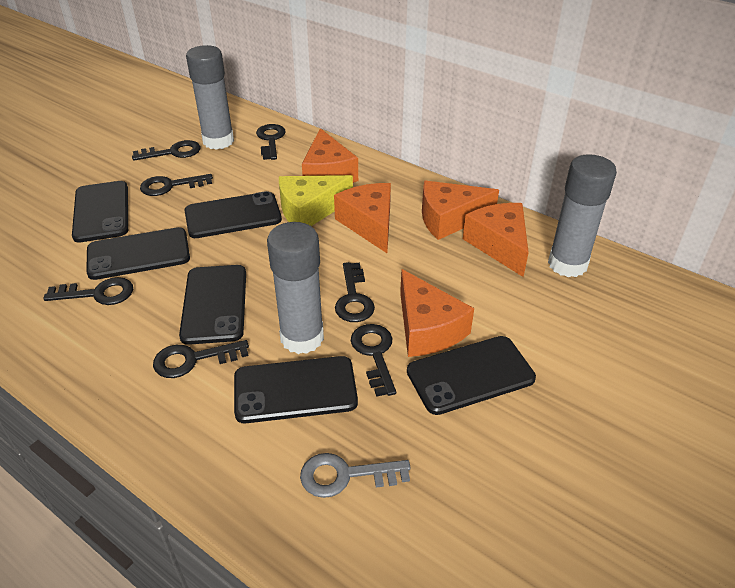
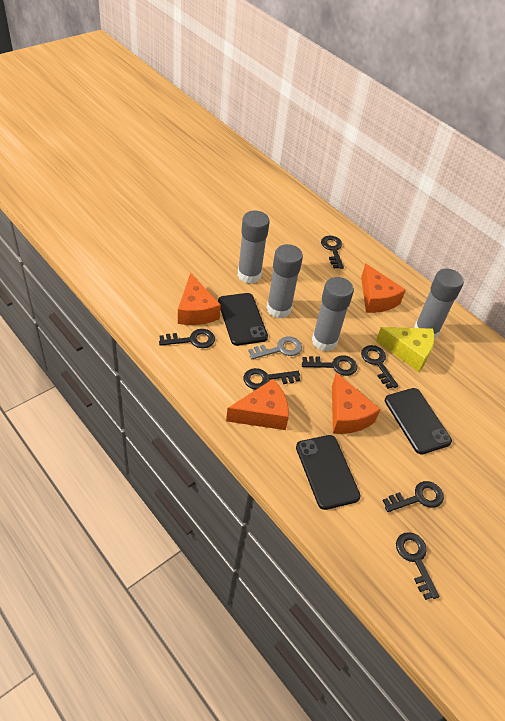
black phone: 6 -> 3
grey glue stick: 3 -> 4
orange cheese: 5 -> 4

